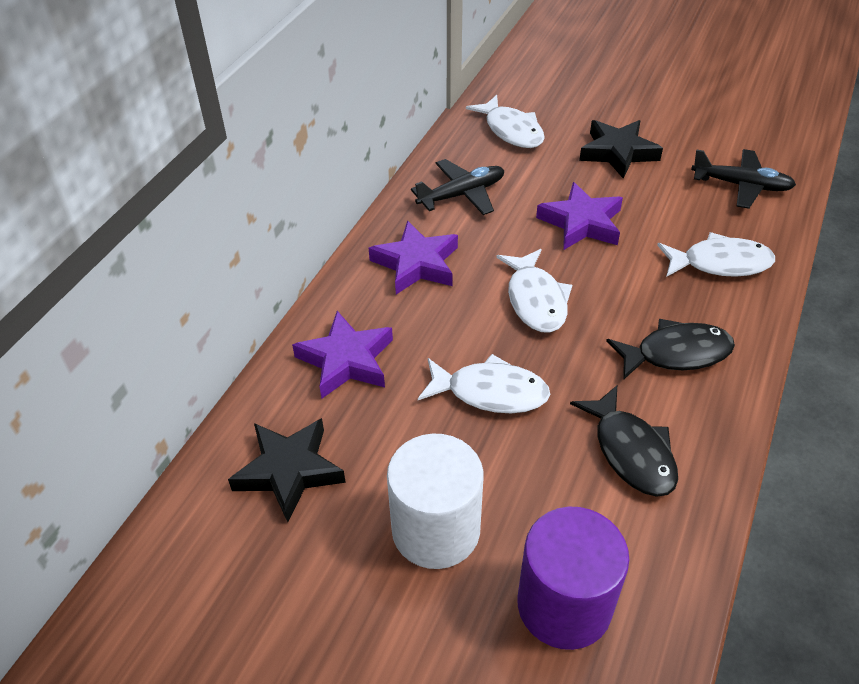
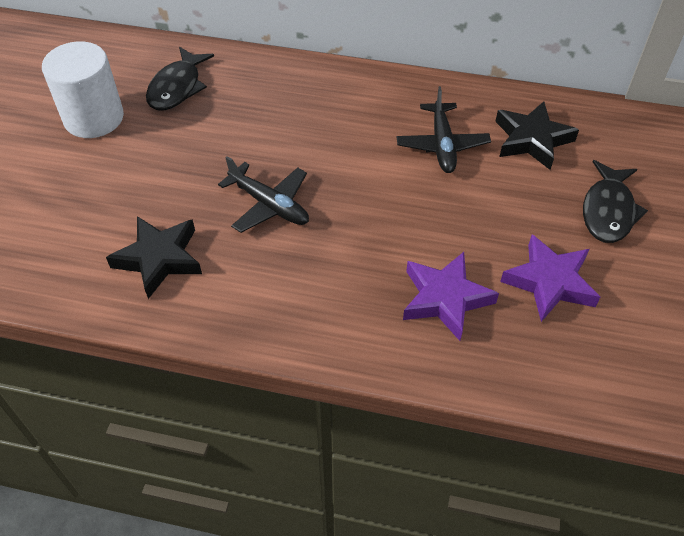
purple cylinder: 1 -> 0
purple star: 3 -> 2
white fish: 4 -> 0

